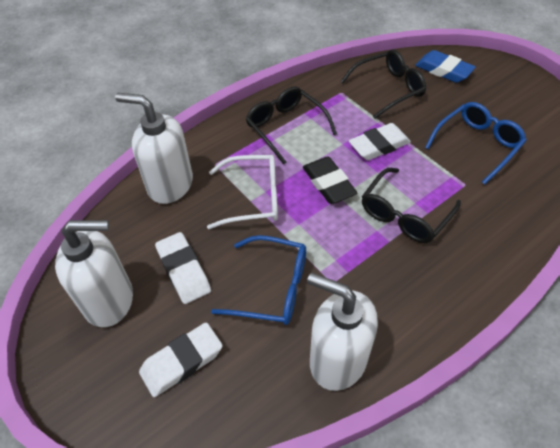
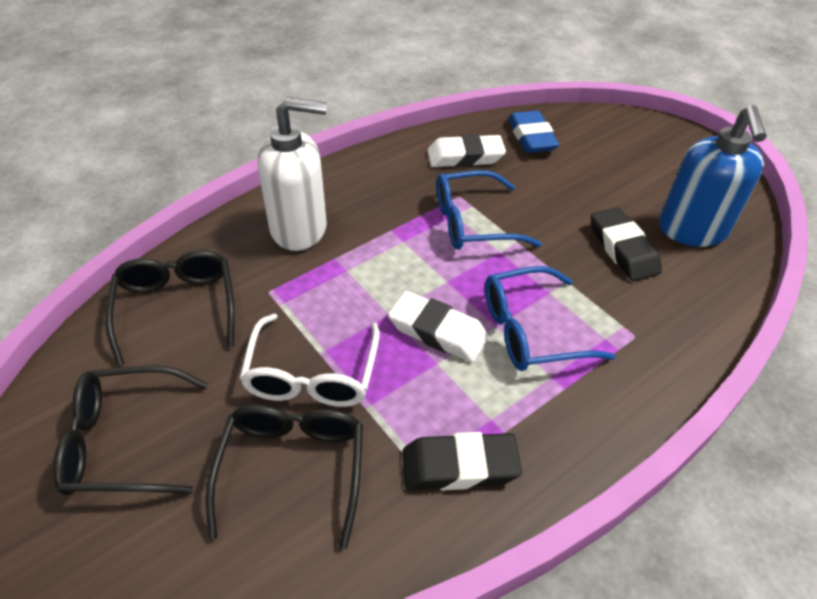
black eraser: 1 -> 2
blue soap dispenser: 0 -> 1
white eraser: 3 -> 2
white soap dispenser: 3 -> 1

